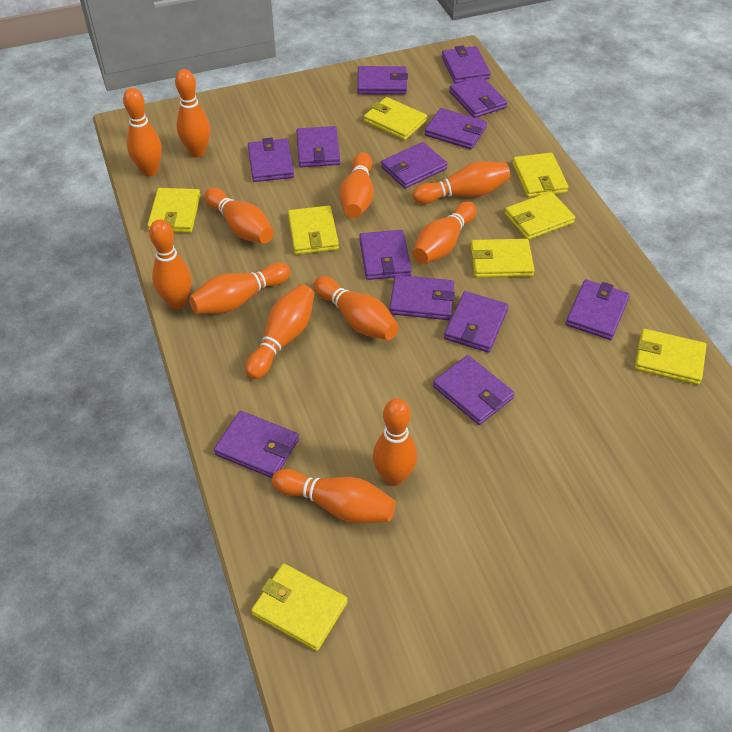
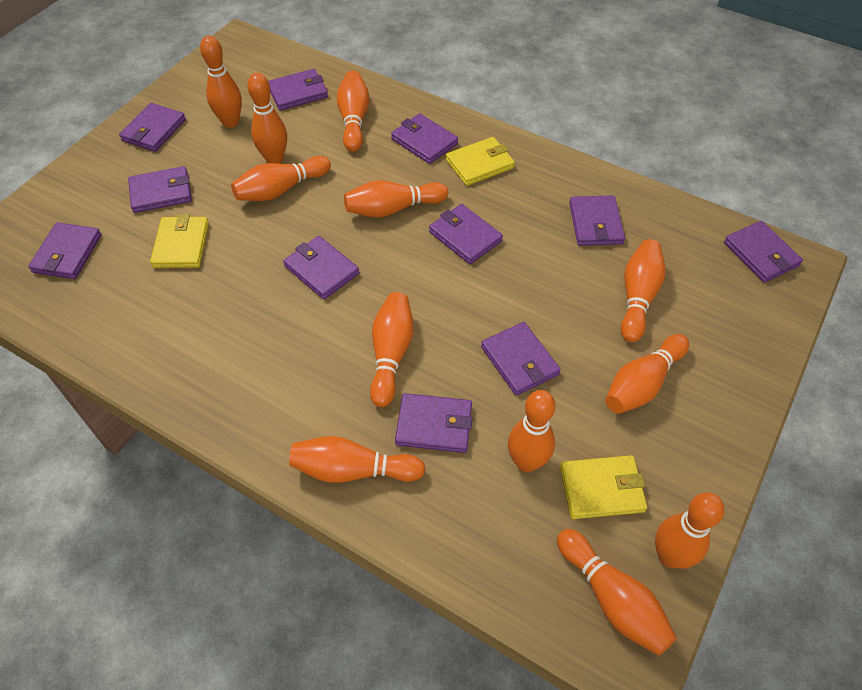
purple wallet: 13 -> 11
yellow wallet: 8 -> 3

